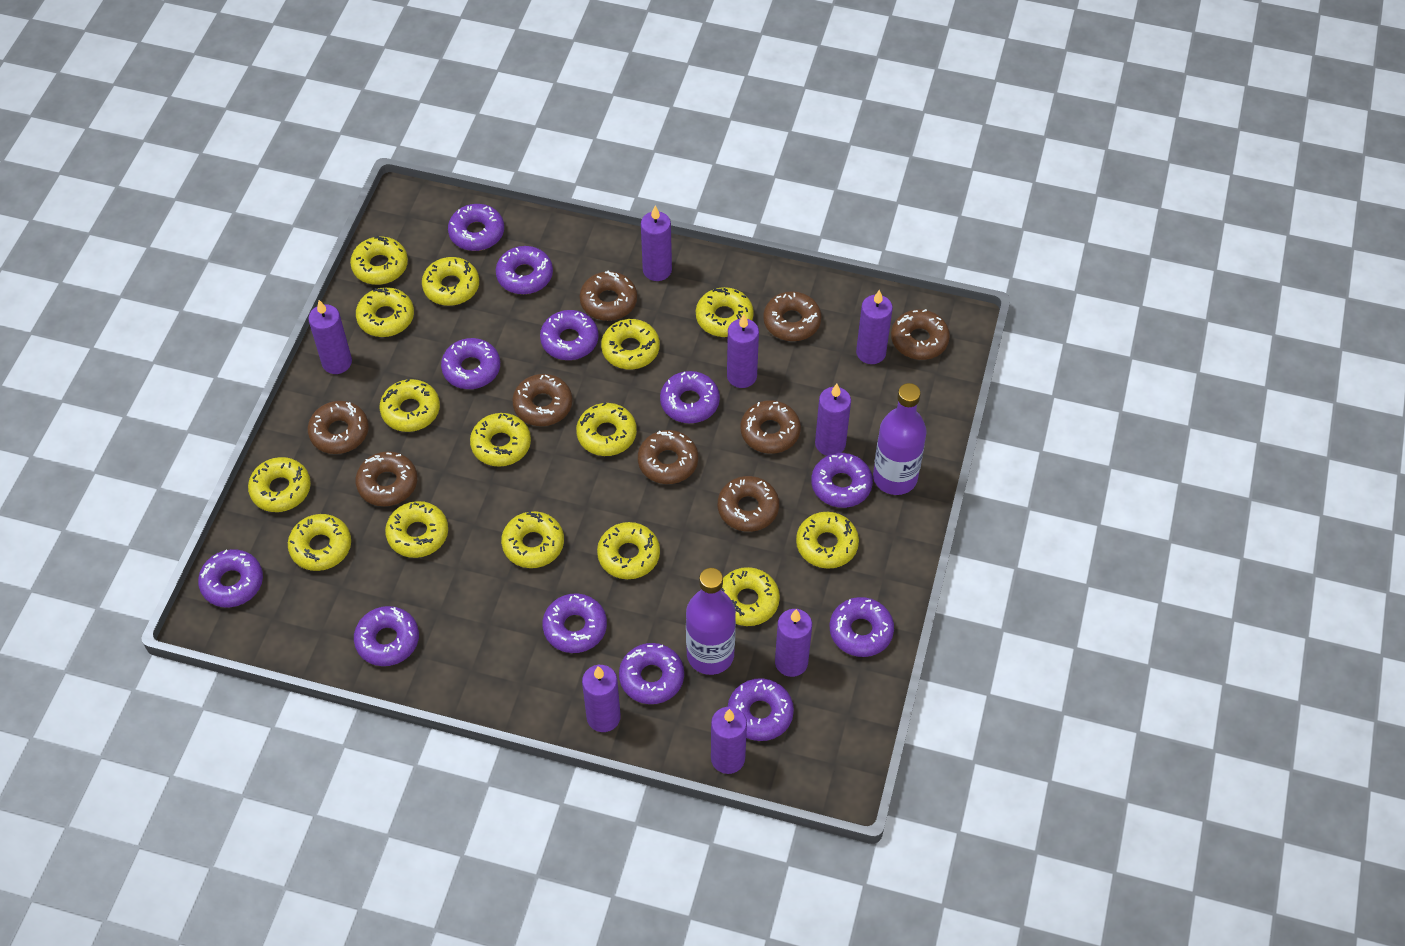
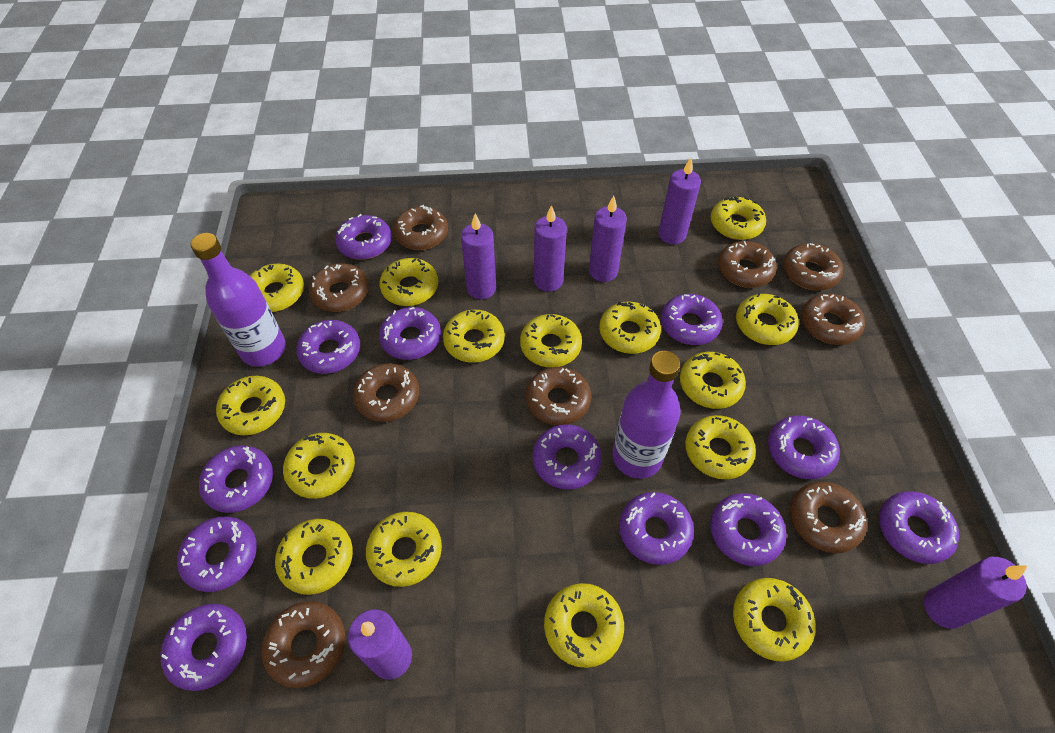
purple candle: 8 -> 6

